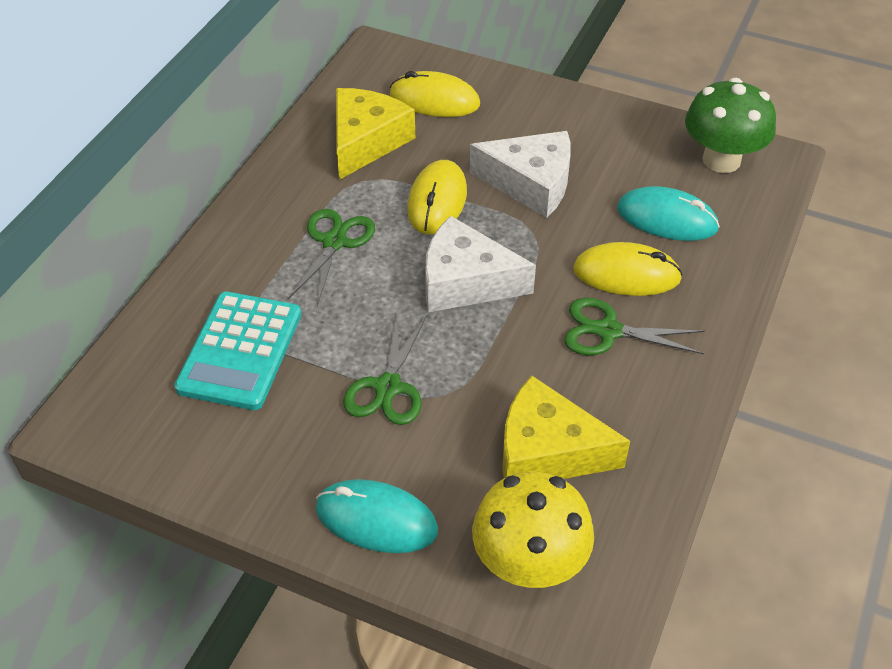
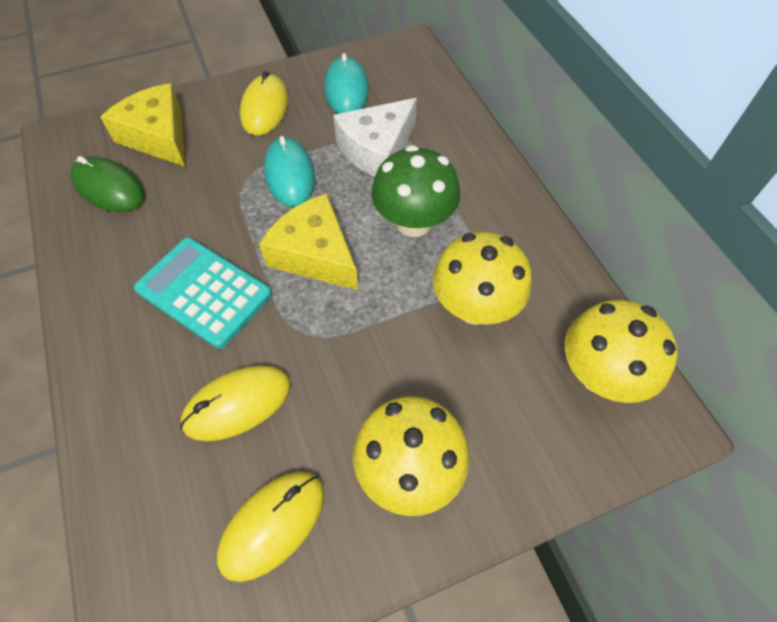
green mouse: 0 -> 1
green scissors: 3 -> 0
white cheese: 2 -> 1
yellow mushroom: 1 -> 3

